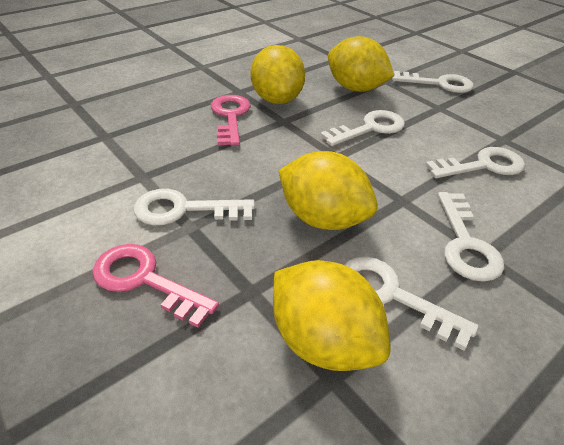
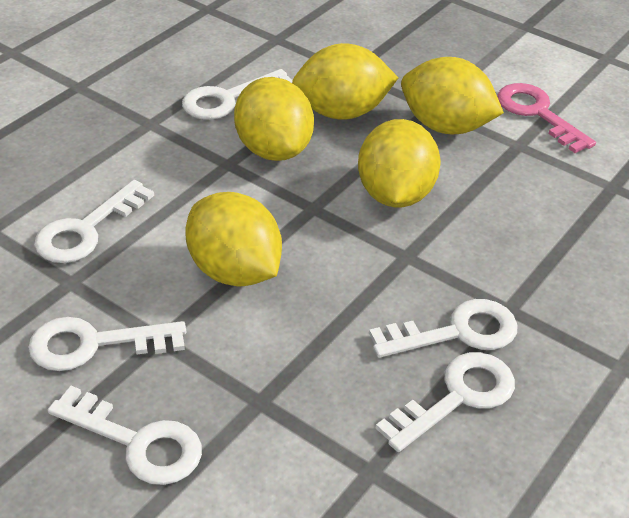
pink key: 2 -> 1
yellow lemon: 4 -> 5

